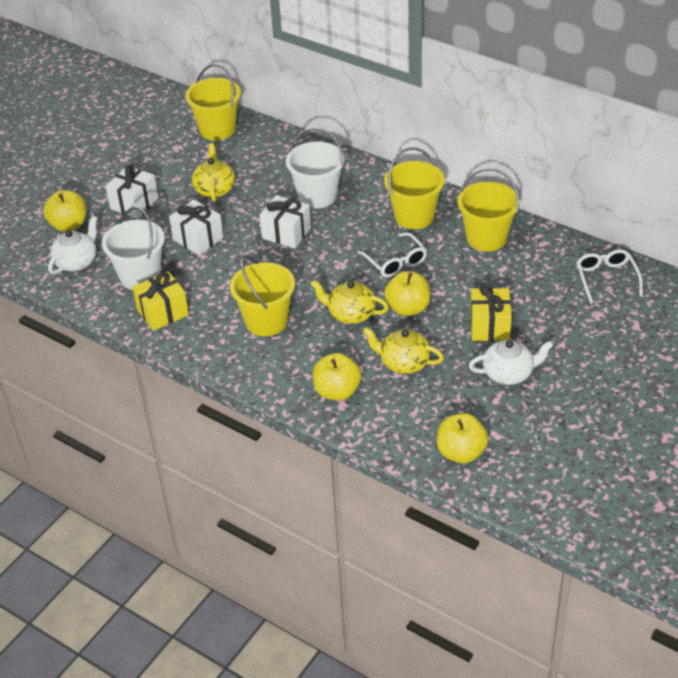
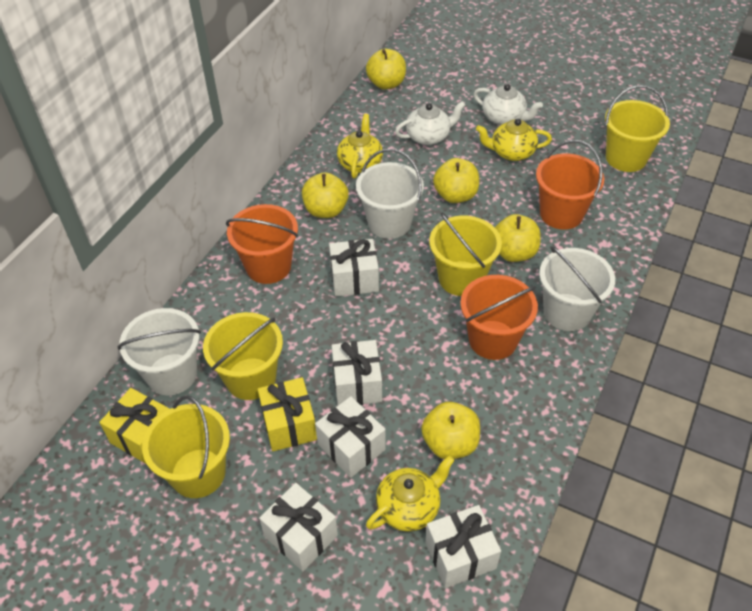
orange bucket: 0 -> 3
white bucket: 2 -> 3
white gift: 3 -> 5
white glasses: 2 -> 0
yellow apple: 4 -> 5

